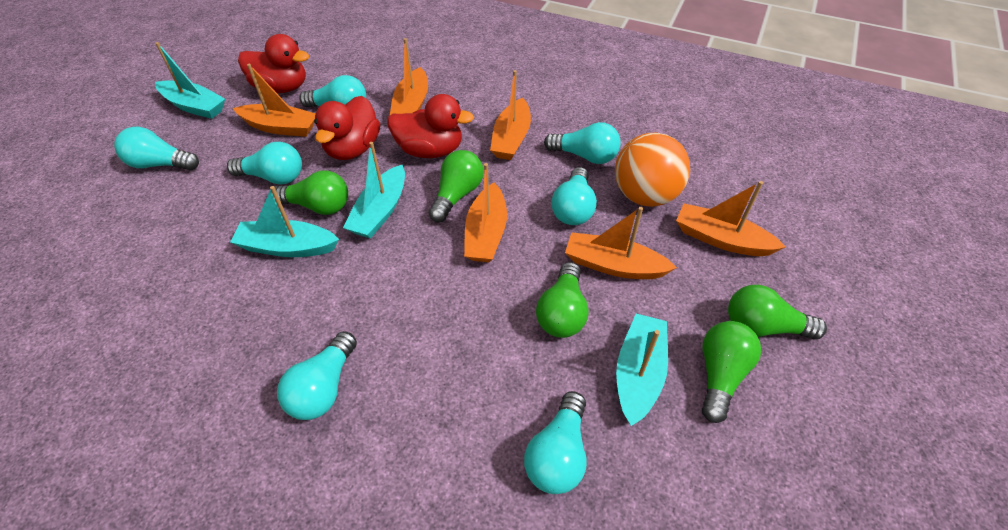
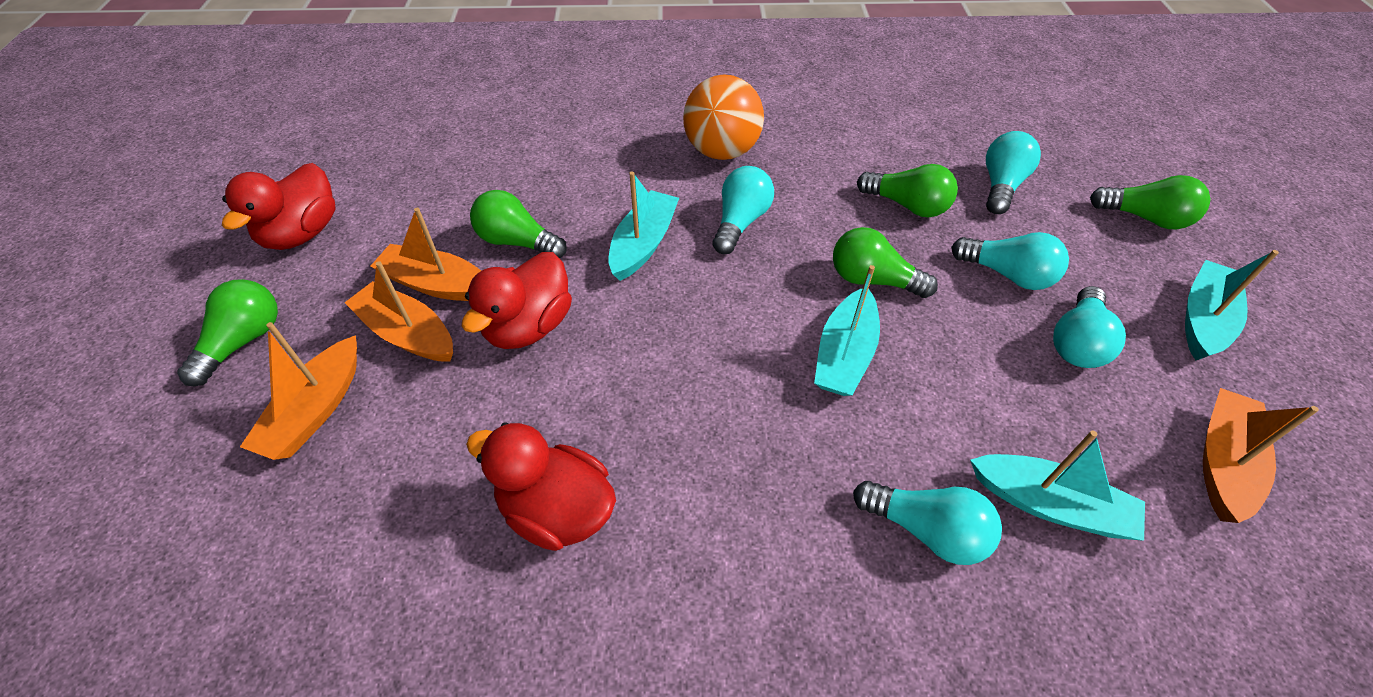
orange boat: 6 -> 4
turquoise light bulb: 7 -> 5

